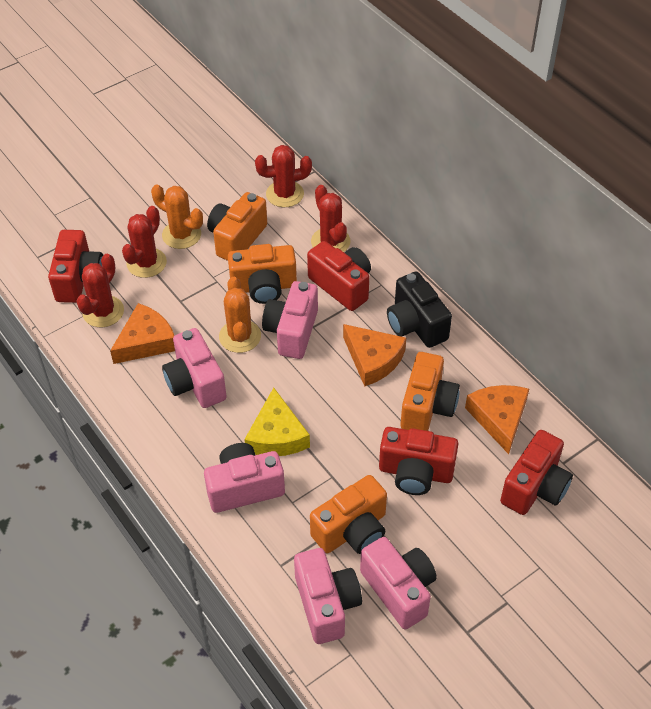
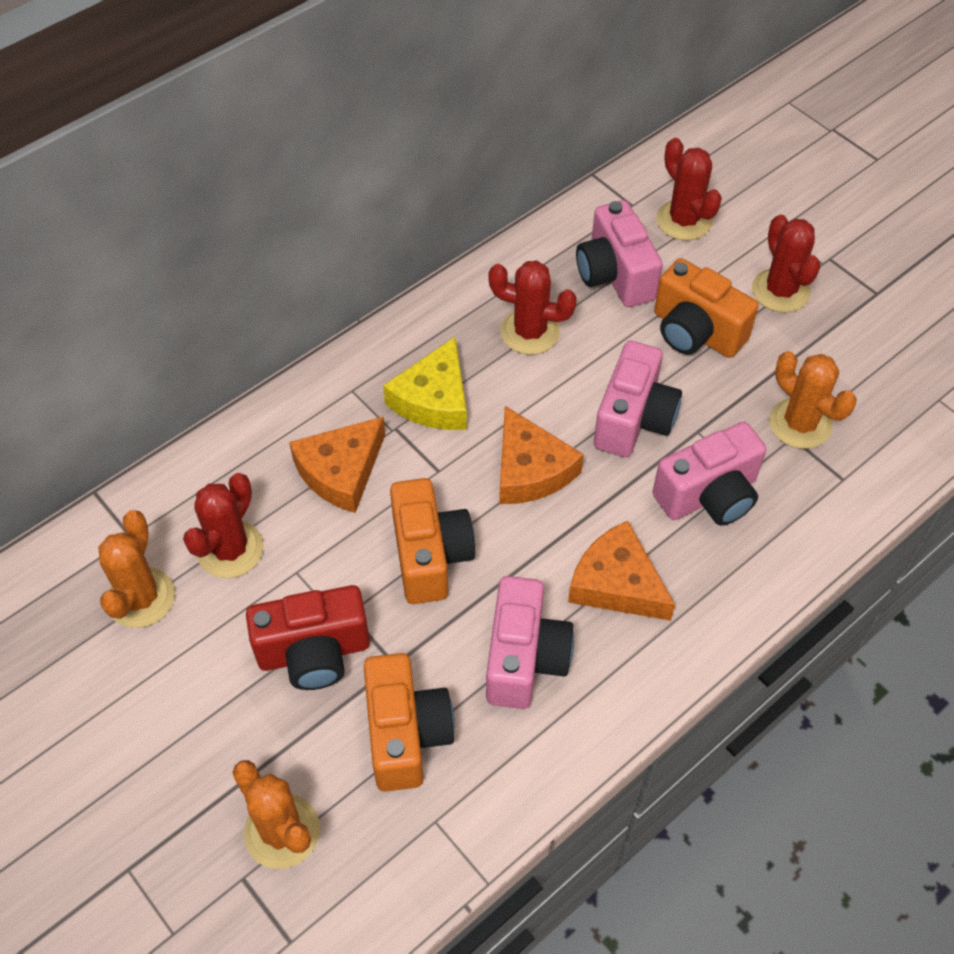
black camera: 1 -> 0
orange cactus: 2 -> 3
orange camera: 4 -> 3
pink camera: 5 -> 4
red camera: 4 -> 1

